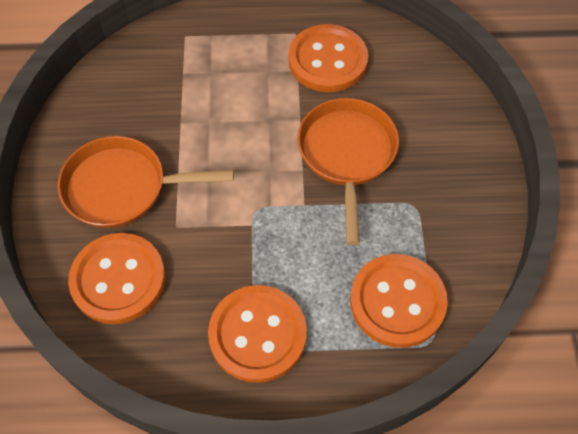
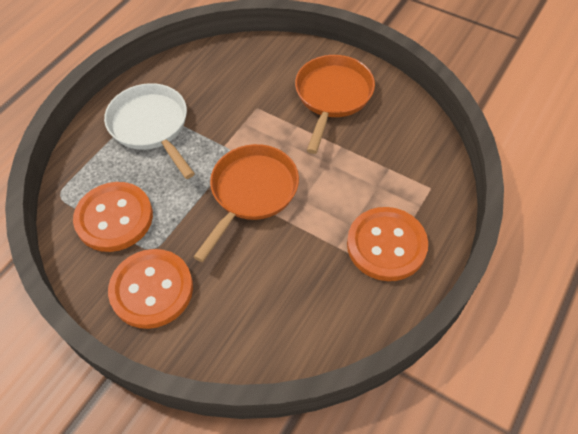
orange button: 4 -> 3
white pan: 0 -> 1

